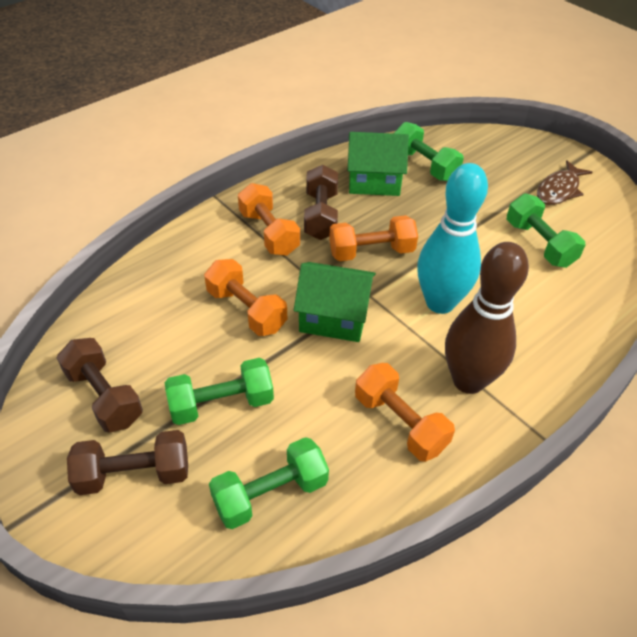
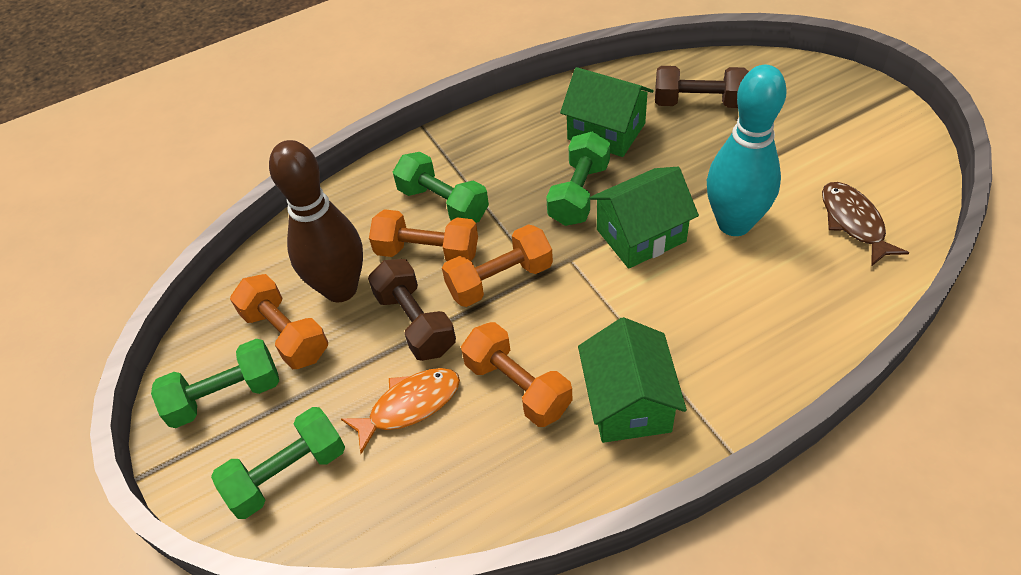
brown dumbbell: 3 -> 2
green house: 2 -> 3
orange fish: 0 -> 1

